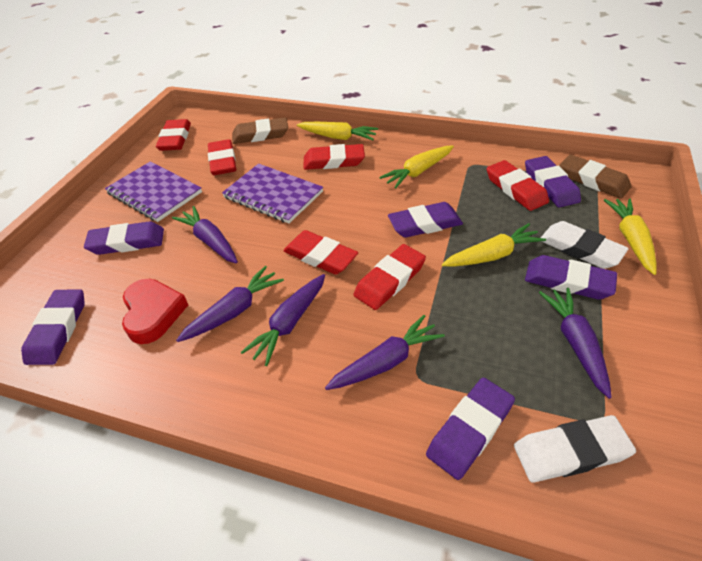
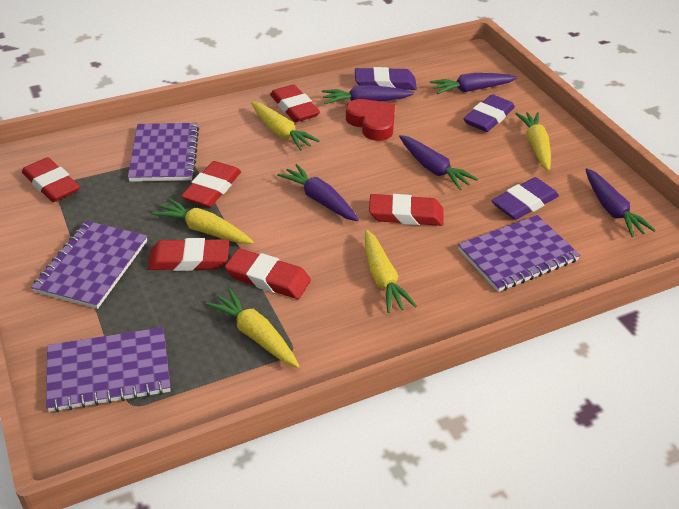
brown eraser: 2 -> 0
purple eraser: 6 -> 3
purple notebook: 2 -> 4
white eraser: 2 -> 0
yellow carrot: 4 -> 5

